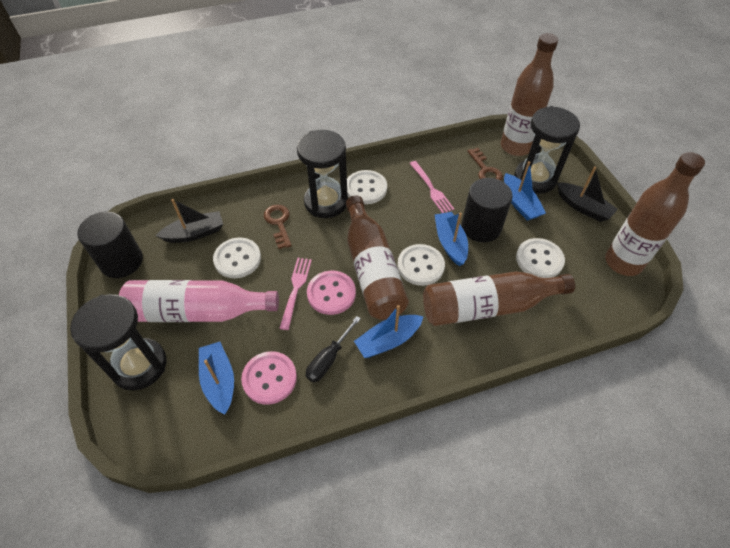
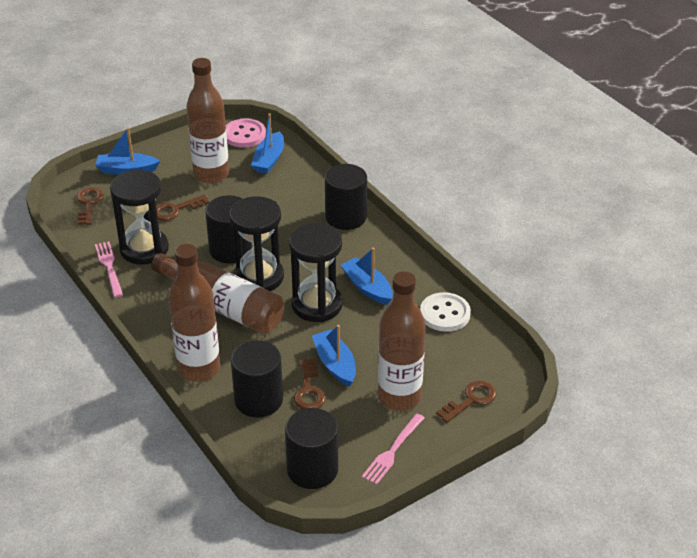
black boat: 2 -> 0
black cylinder: 2 -> 4
black screwdriver: 1 -> 0
brown key: 2 -> 4
pink bottle: 1 -> 0
pink button: 2 -> 1
white button: 4 -> 1

